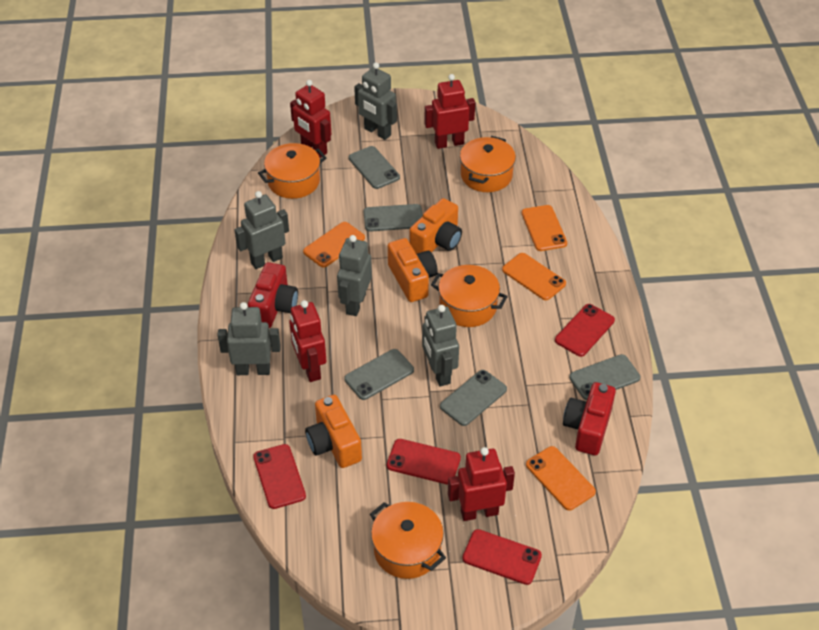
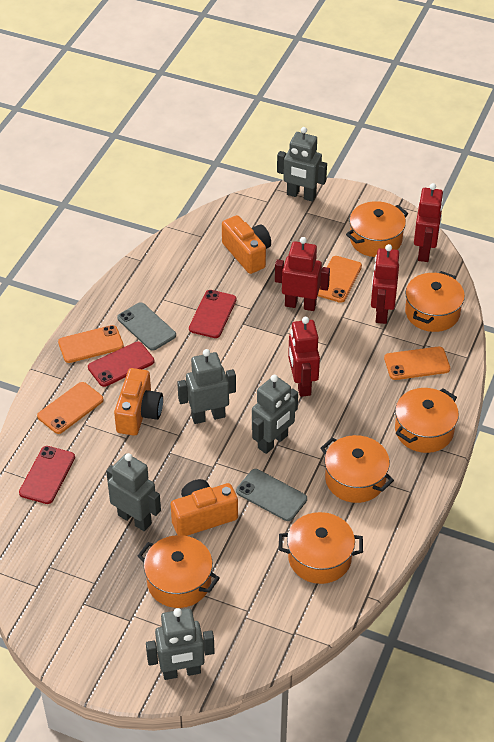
grey phone: 5 -> 2
orange pot: 4 -> 6
red camera: 2 -> 0
red phone: 4 -> 3

